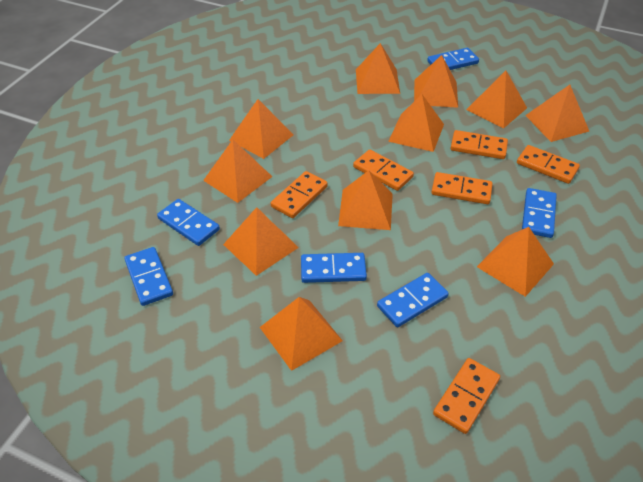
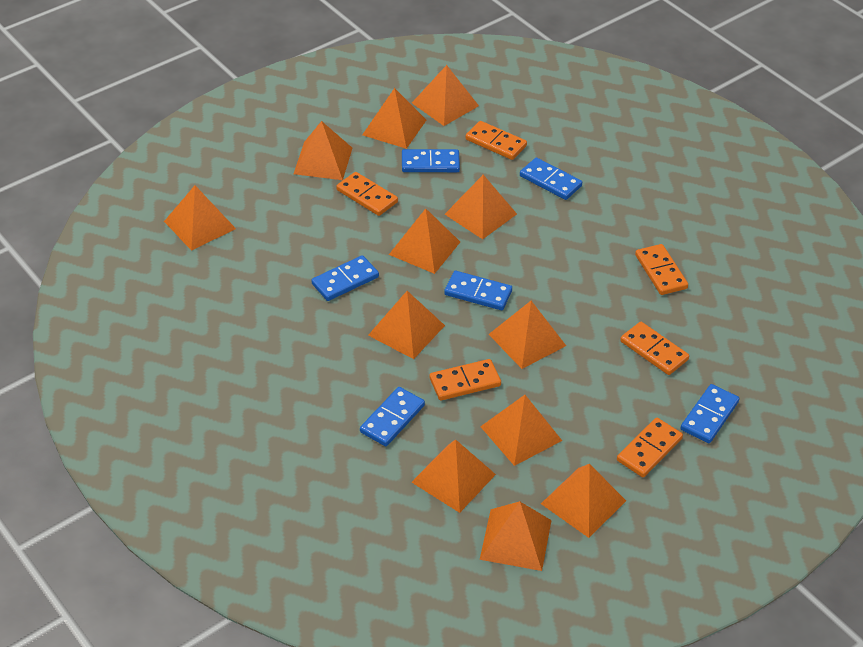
orange pyramid: 11 -> 12

